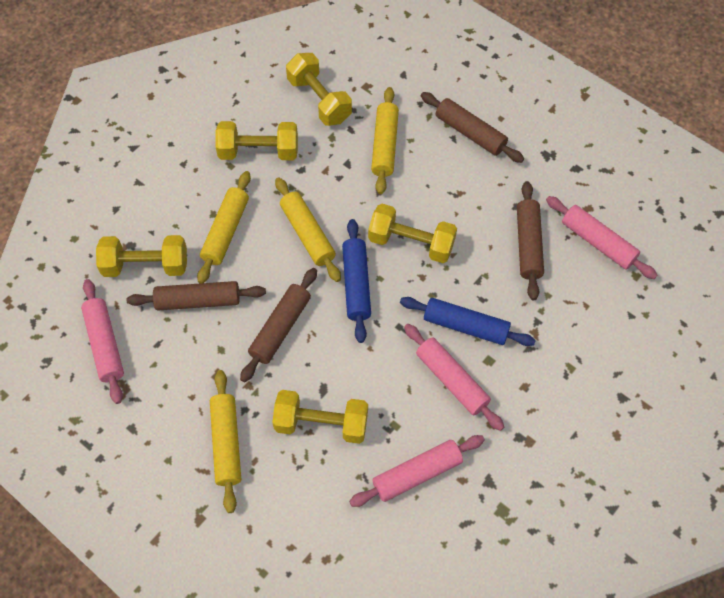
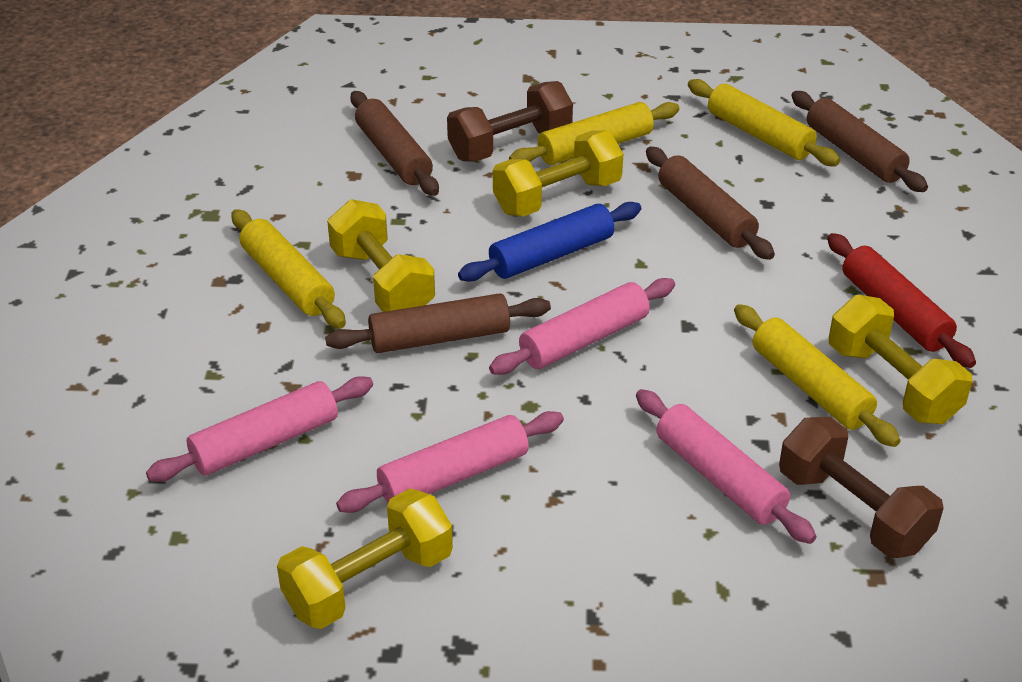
blue rolling pin: 2 -> 1
brown dumbbell: 0 -> 2
red rolling pin: 0 -> 1
yellow dumbbell: 5 -> 4

